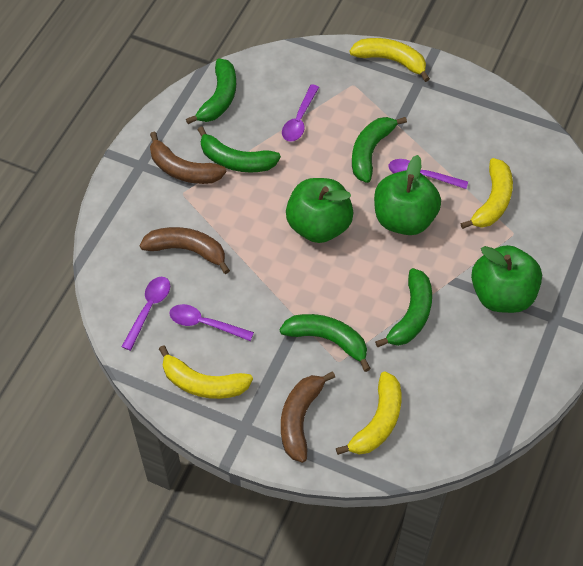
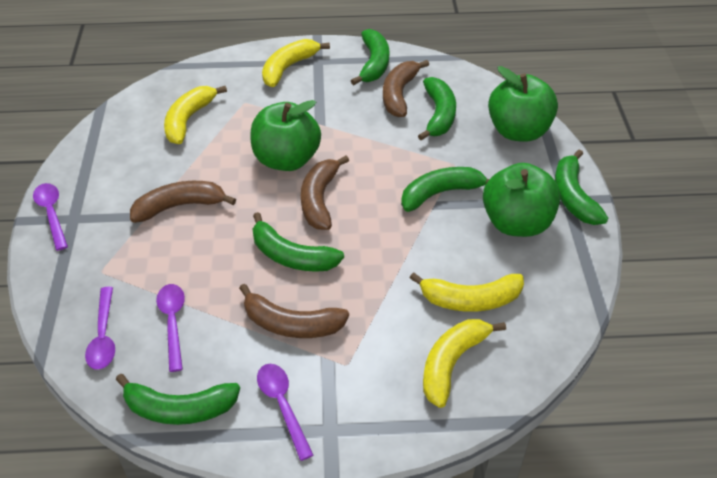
brown banana: 3 -> 4
green banana: 5 -> 6

